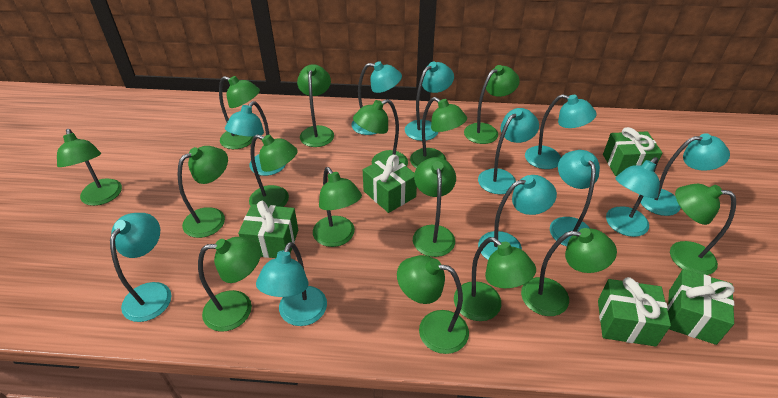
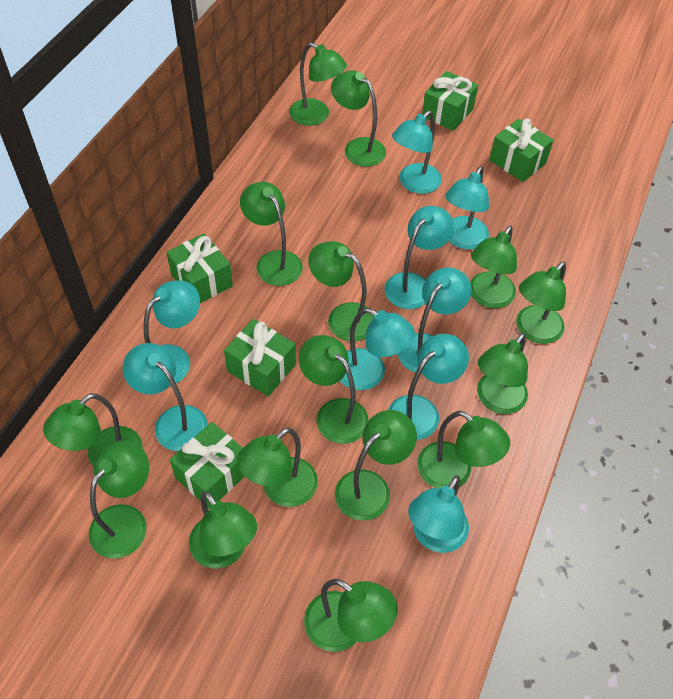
turquoise lamp: 11 -> 9

